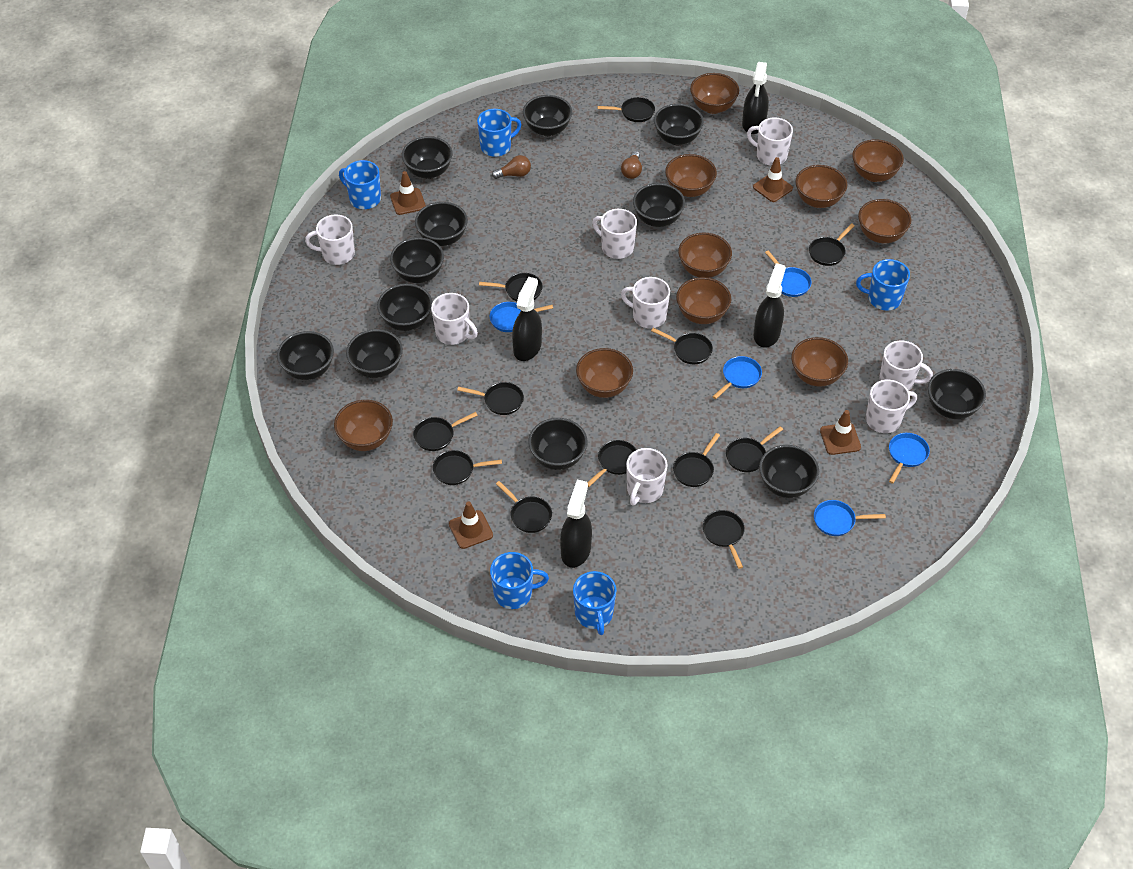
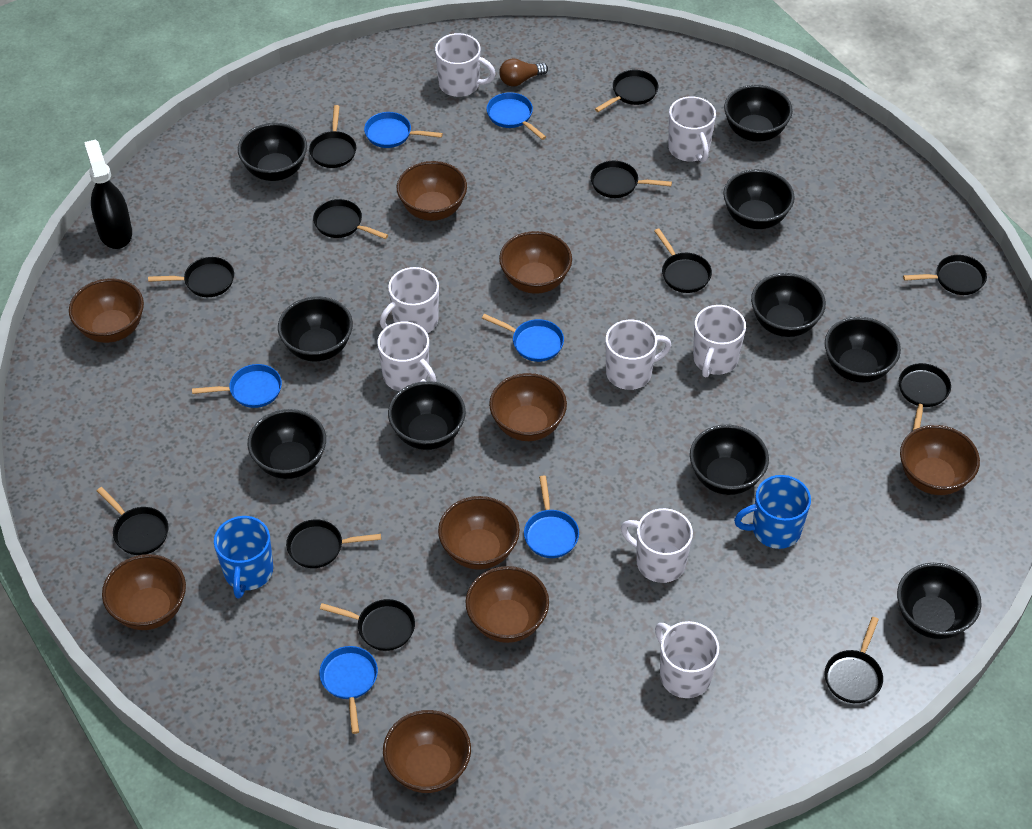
black bowl: 12 -> 10
black spray bottle: 4 -> 1
blue mug: 5 -> 2
blue pan: 5 -> 6
brown bowl: 10 -> 9
brown light bulb: 2 -> 1
brown traffic cone: 4 -> 0

